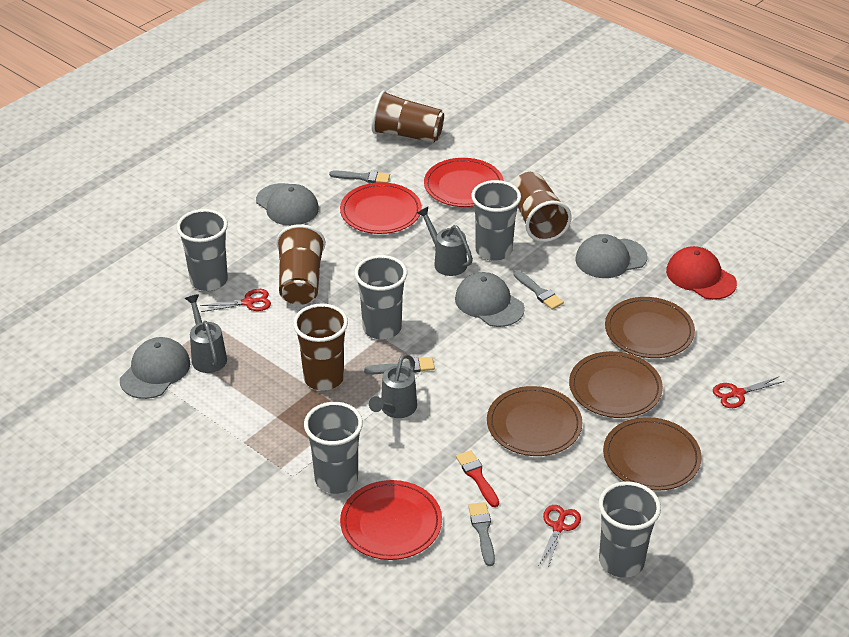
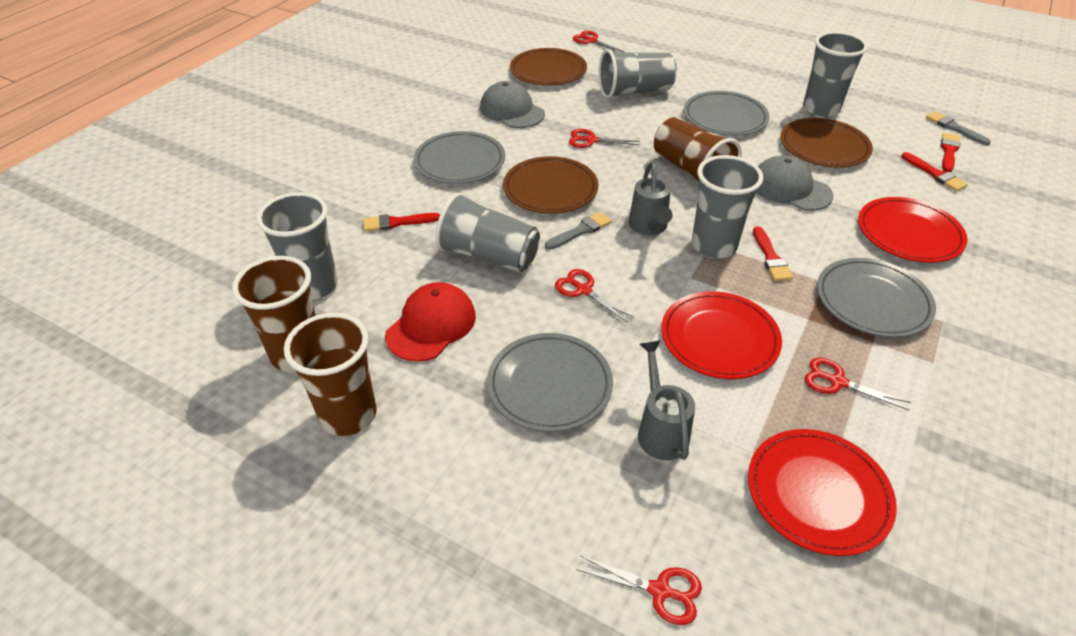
brown cup: 4 -> 3
brown plate: 4 -> 3
grey brush: 4 -> 2
grey cap: 4 -> 2
grey plate: 0 -> 4
grey watering can: 3 -> 2
red brush: 1 -> 4
red scissors: 3 -> 5

